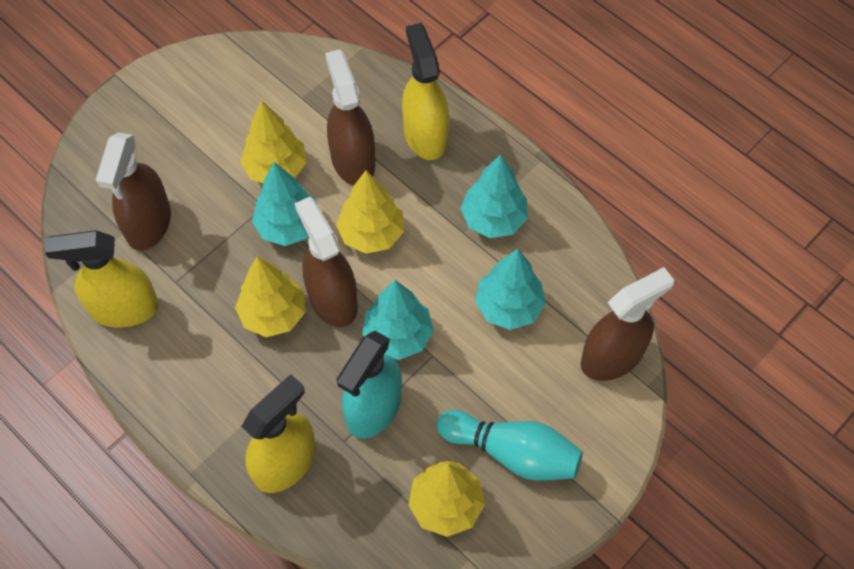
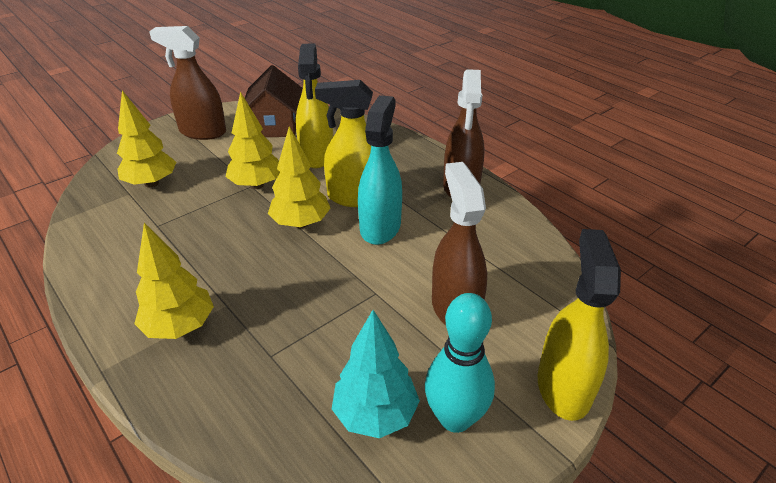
brown house: 0 -> 1
brown spray bottle: 4 -> 3
turquoise tree: 4 -> 1

